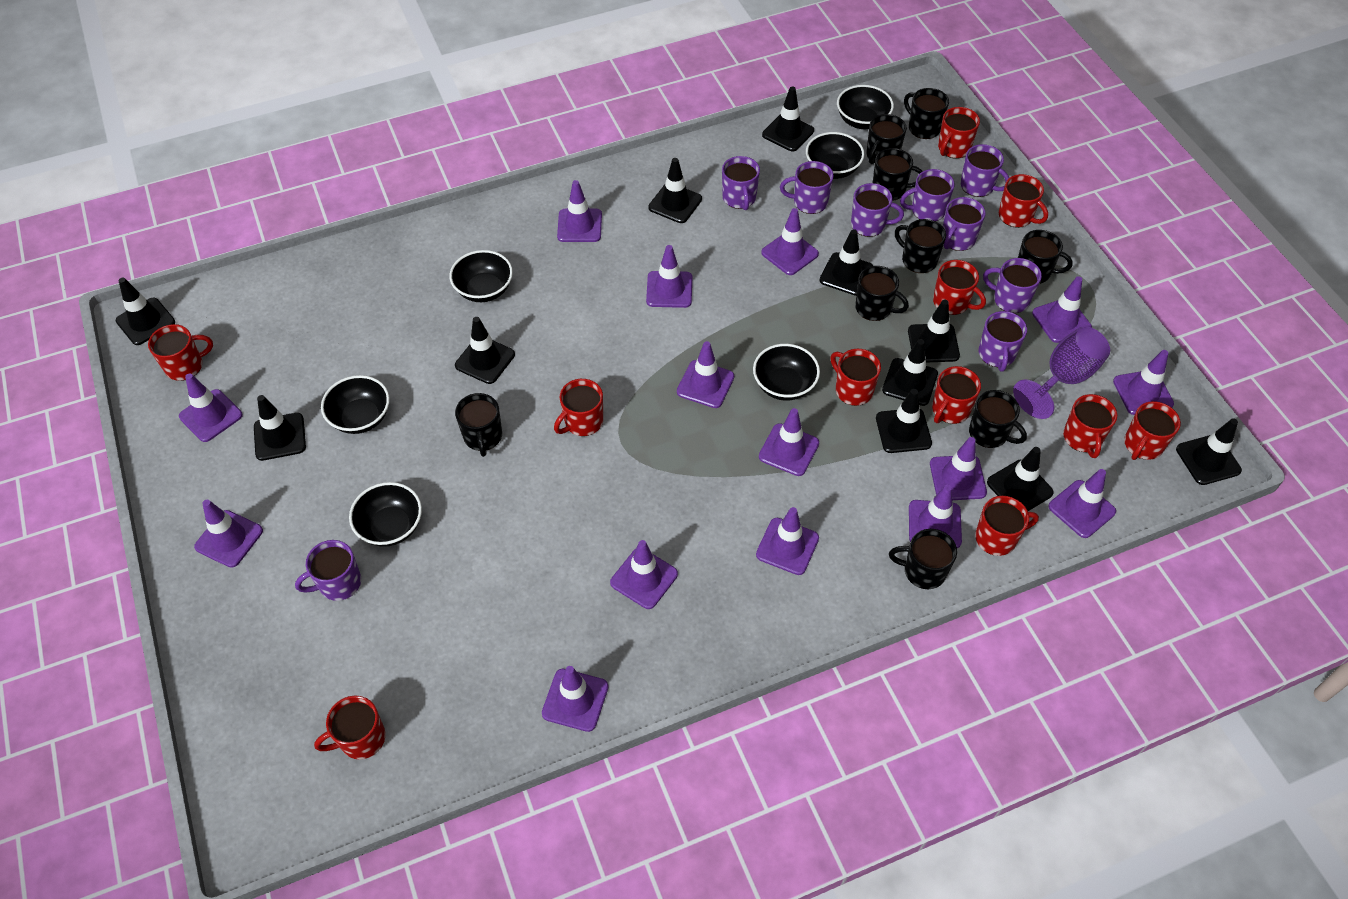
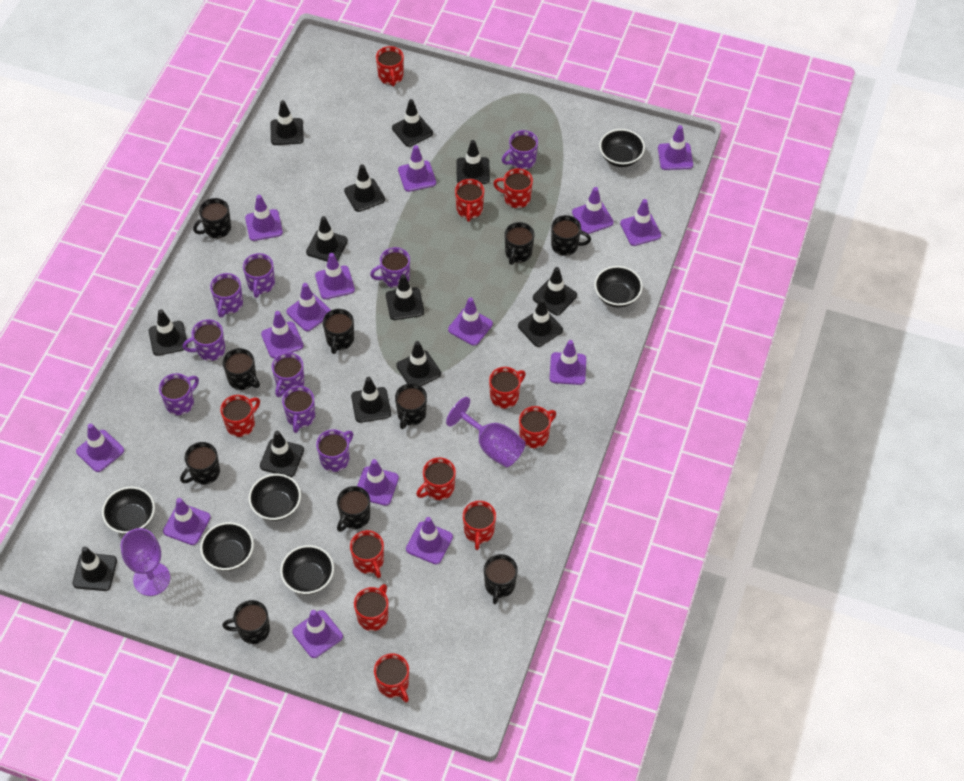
black mug: 9 -> 10
black traffic cone: 11 -> 13
purple goblet: 1 -> 2

